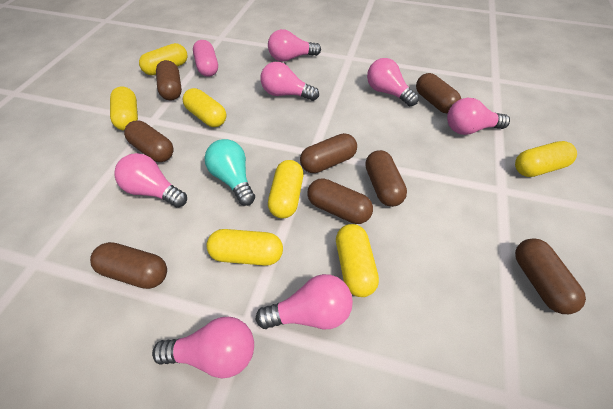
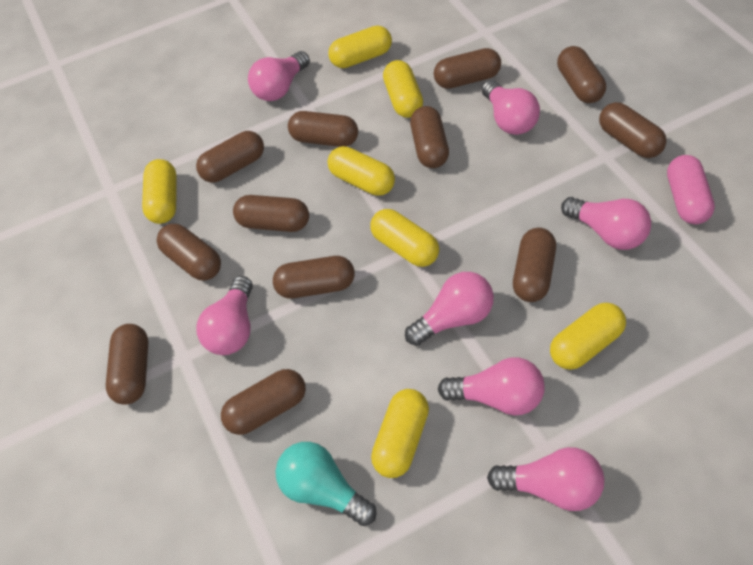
brown capsule: 8 -> 12

